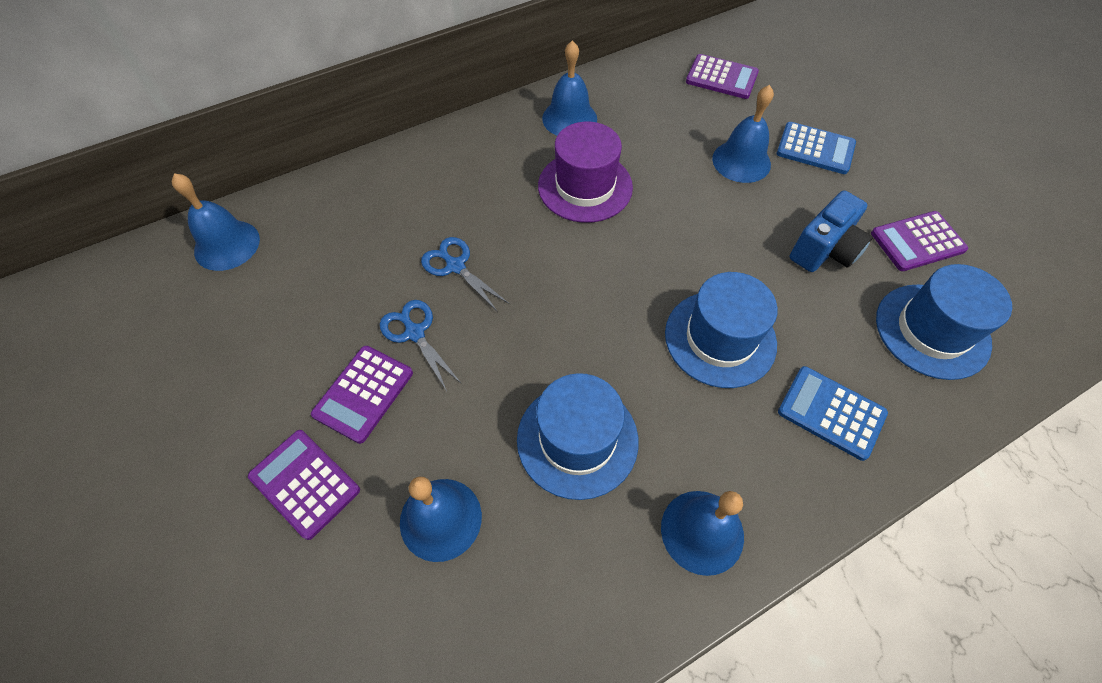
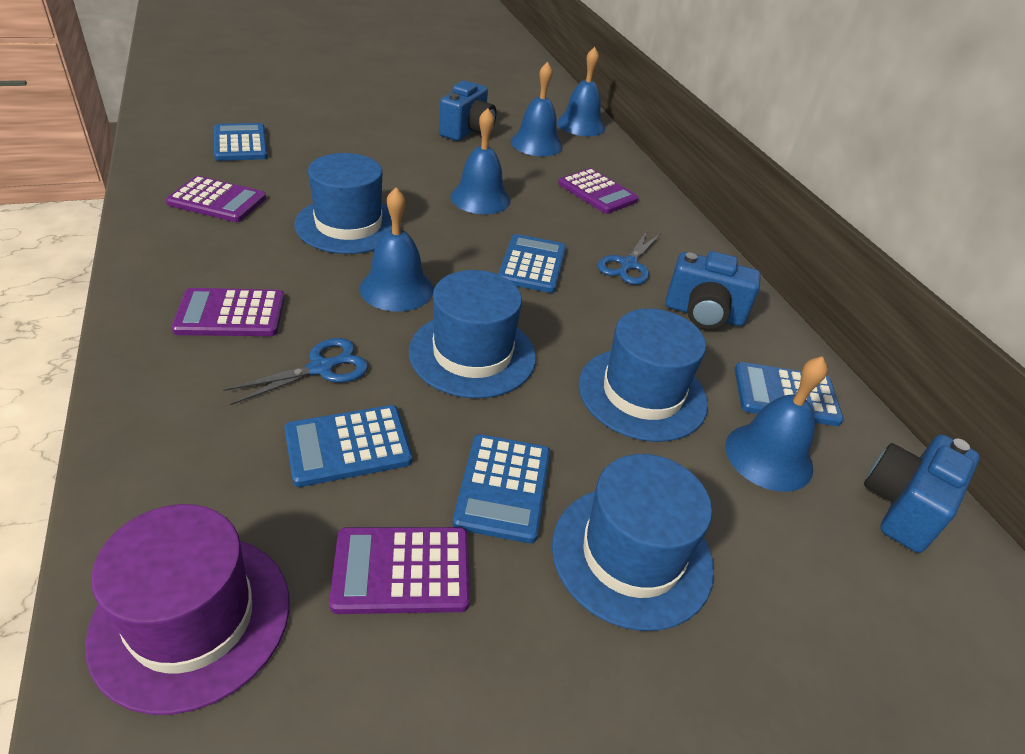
blue calculator: 2 -> 5
blue camera: 1 -> 3
blue hat: 3 -> 4

